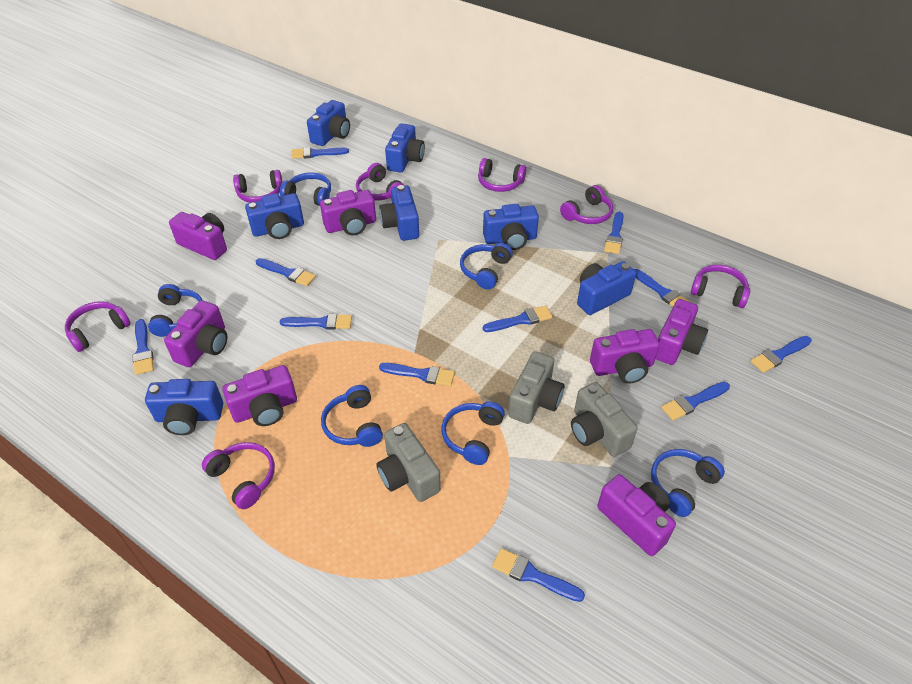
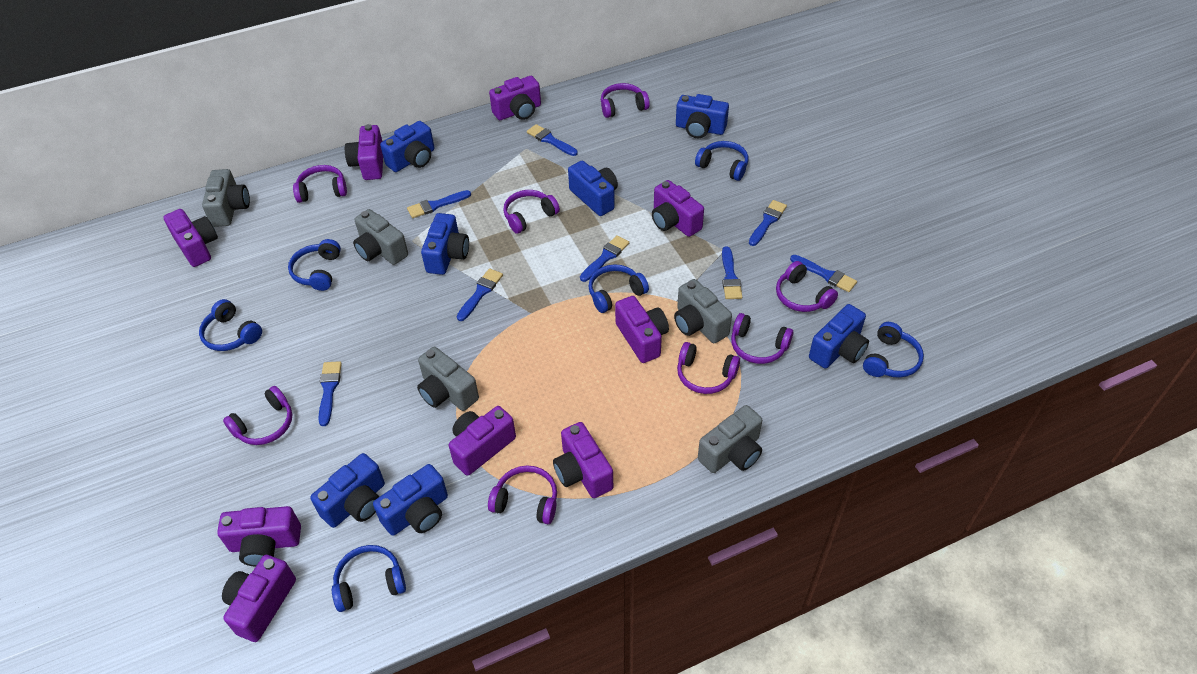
blue brush: 11 -> 8
grey camera: 3 -> 5
purple camera: 7 -> 9
purple headphones: 7 -> 8

